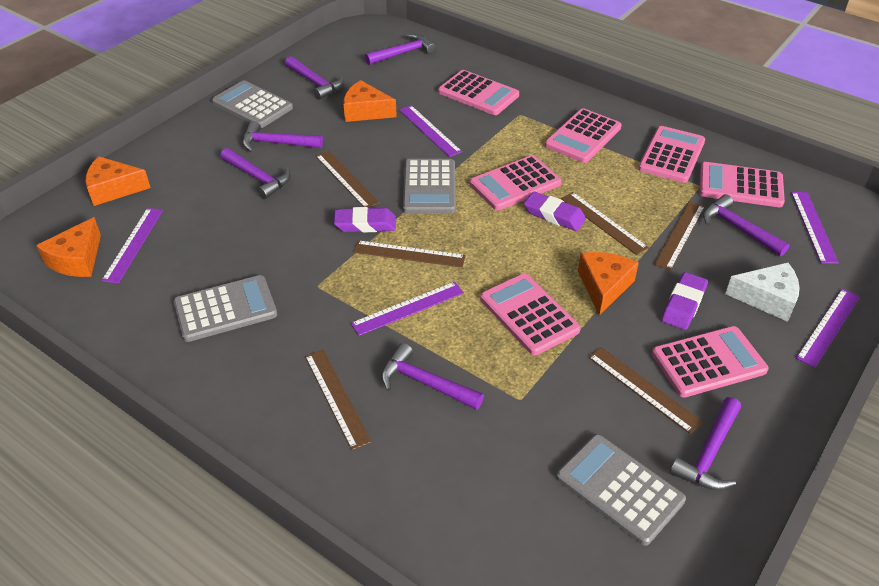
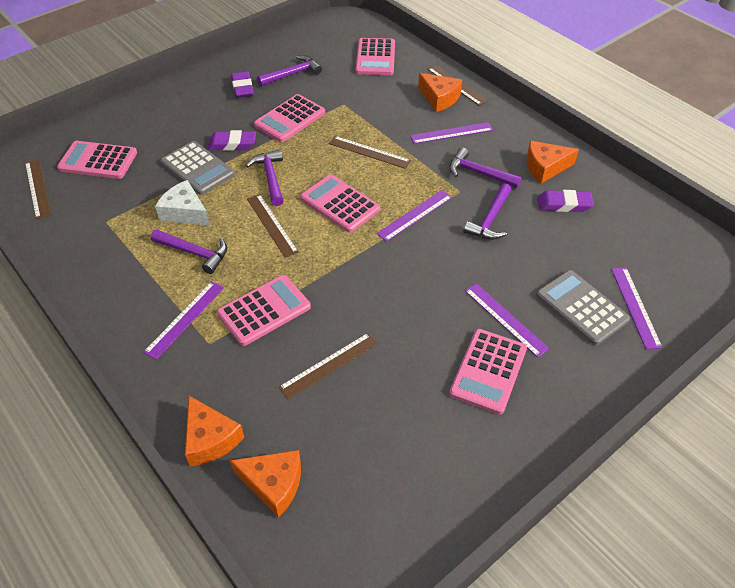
brown ruler: 6 -> 5
grey calculator: 4 -> 2
pink calculator: 7 -> 6
purple hammer: 7 -> 5

